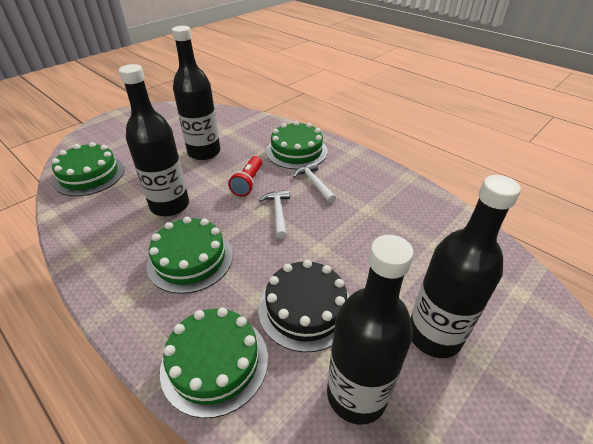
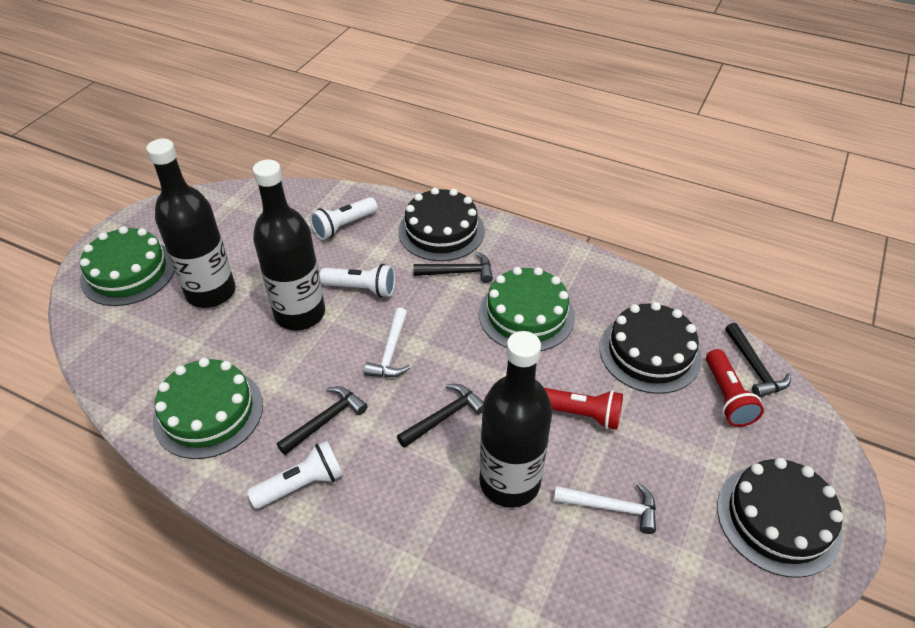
black bottle: 4 -> 3
black cake: 1 -> 3
black hammer: 0 -> 4
green cake: 4 -> 3
red flashlight: 1 -> 2
white flashlight: 0 -> 3

